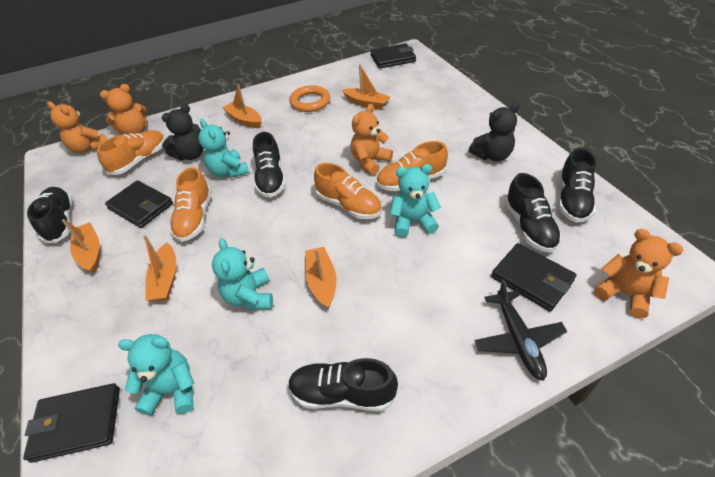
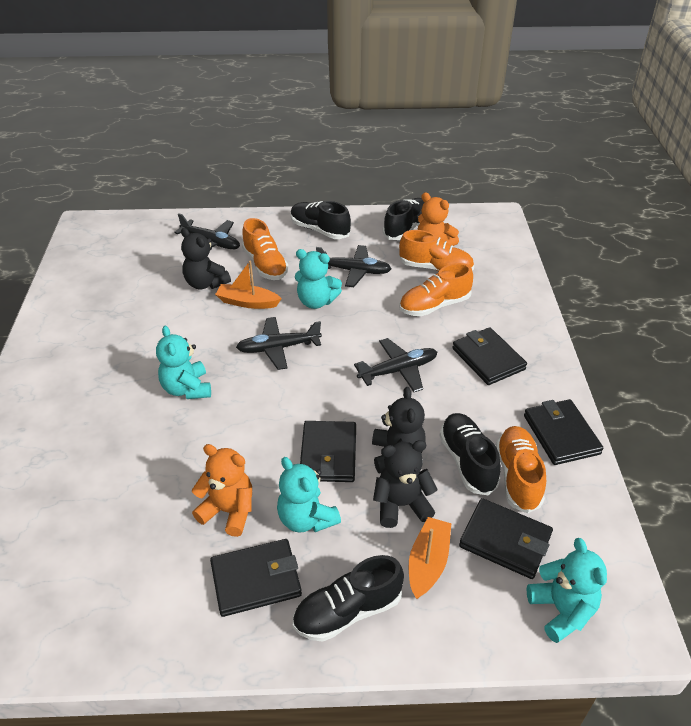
black plane: 1 -> 4
black shoe: 5 -> 4
black teddy bear: 2 -> 3
black wallet: 4 -> 5
orange boat: 5 -> 2
orange ring: 1 -> 0
orange teddy bear: 4 -> 2

